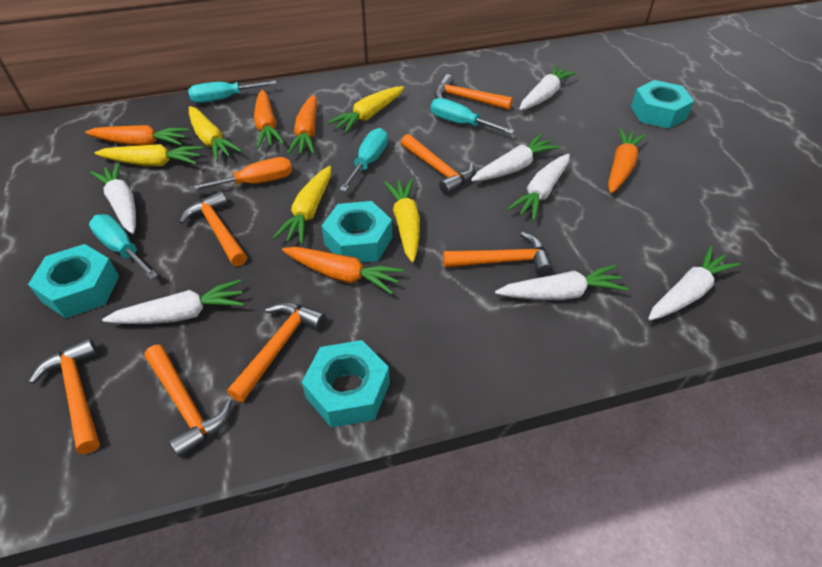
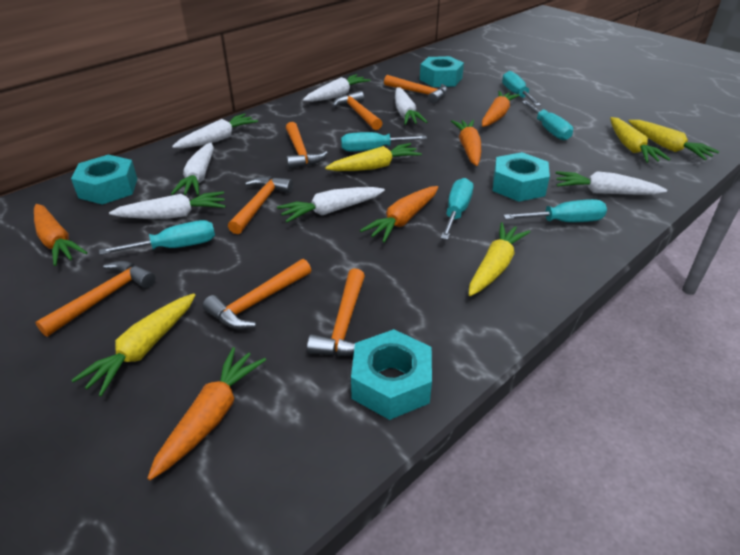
orange screwdriver: 1 -> 0
turquoise screwdriver: 4 -> 6

